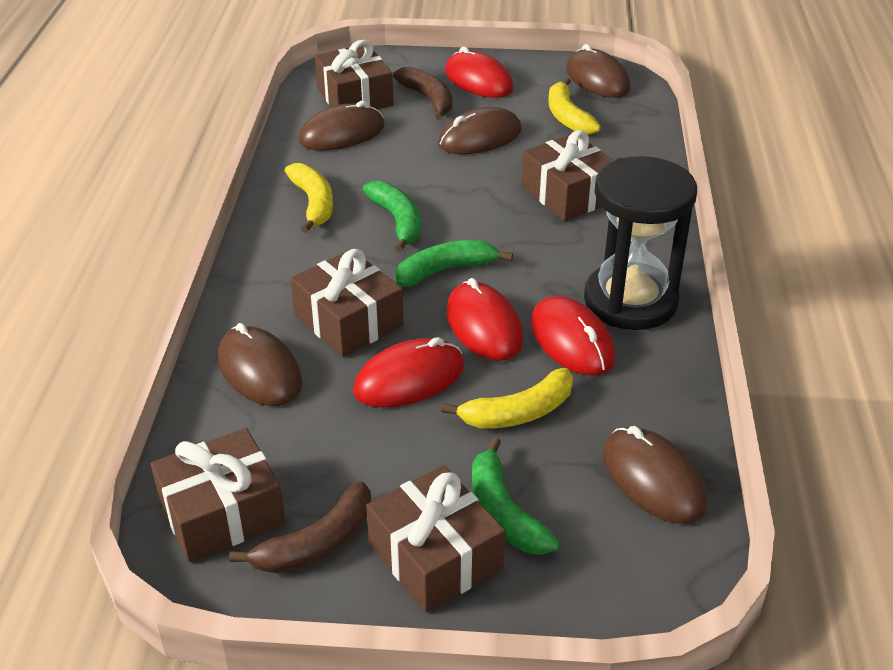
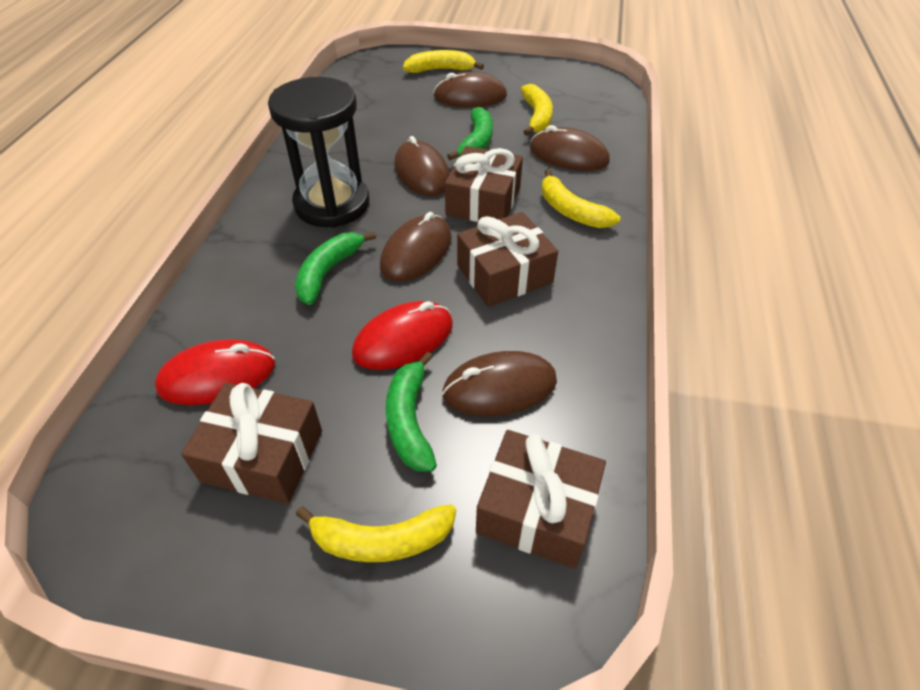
brown banana: 2 -> 0
brown gift: 5 -> 4
red mouse: 4 -> 2
yellow banana: 3 -> 4

